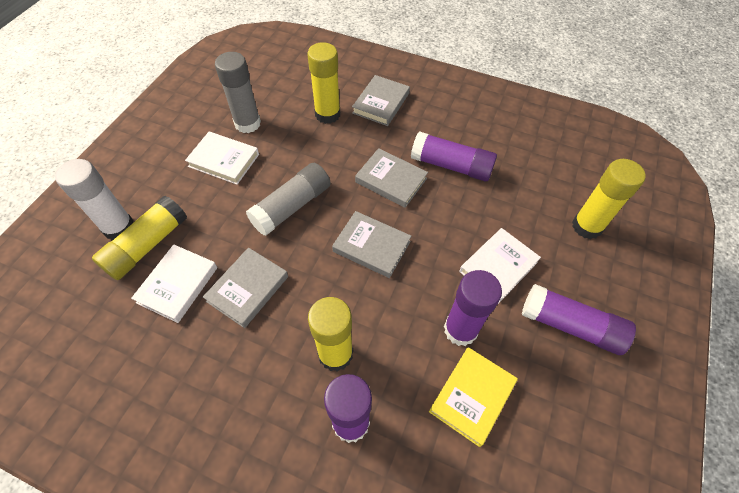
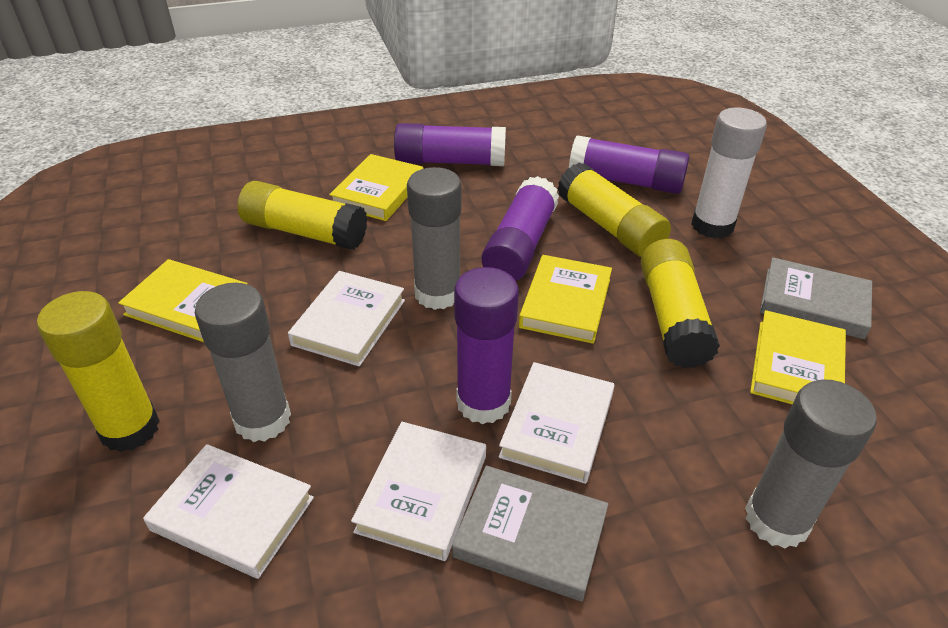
grey book: 4 -> 2
grey glue stick: 2 -> 3
white book: 3 -> 4
yellow book: 1 -> 4

